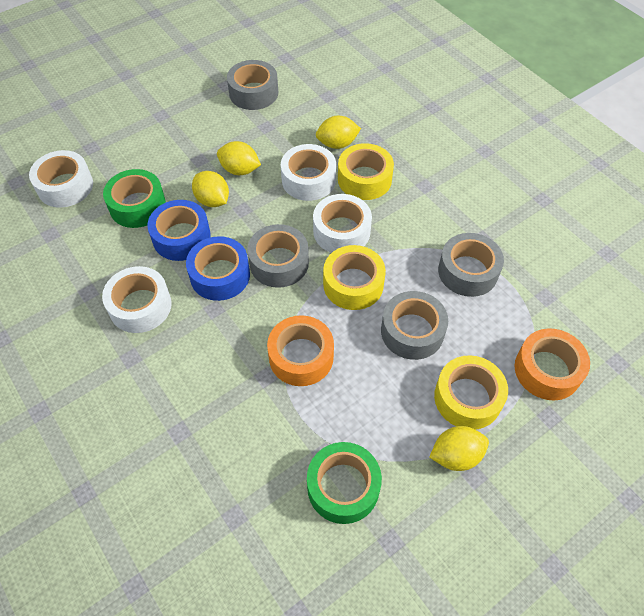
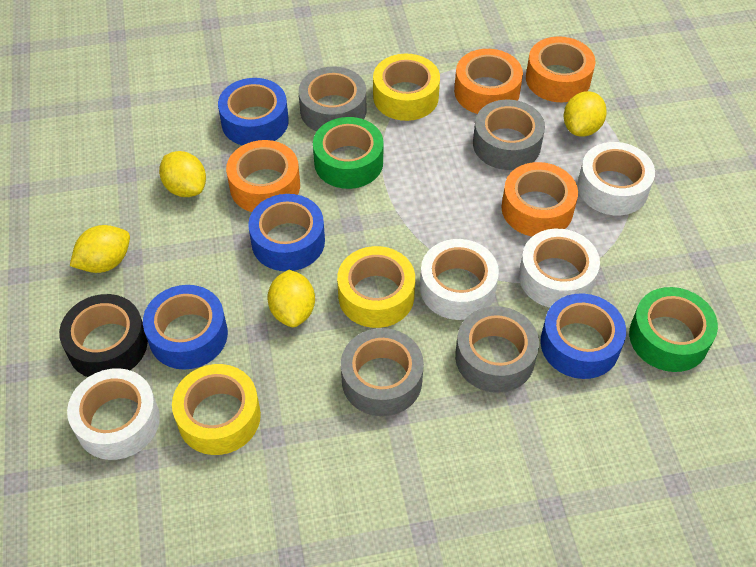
black tape: 0 -> 1
blue tape: 2 -> 4
orange tape: 2 -> 4

